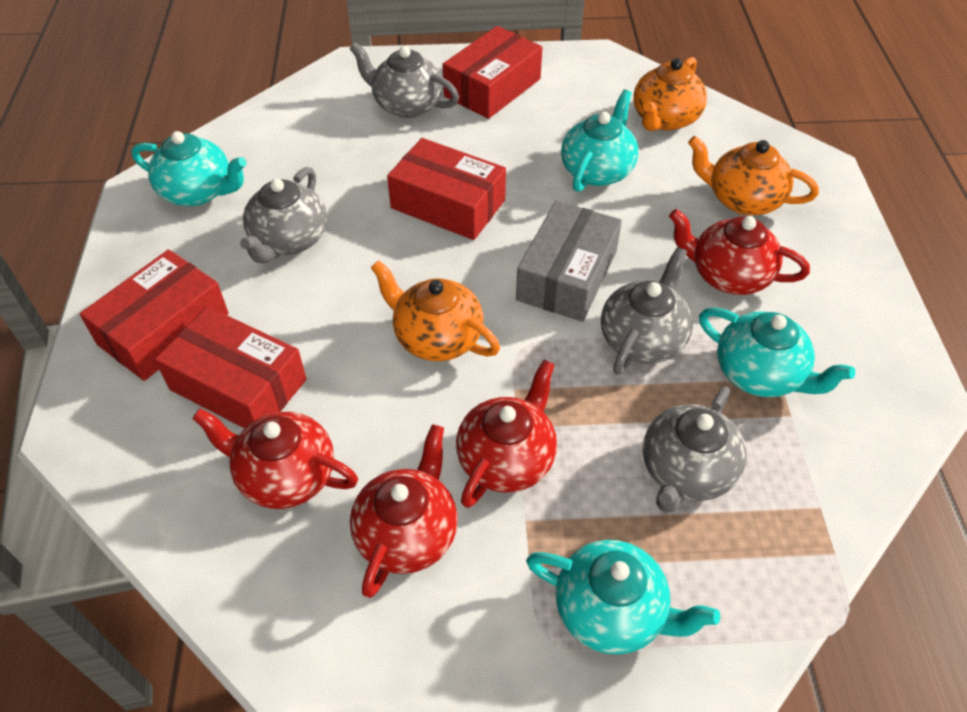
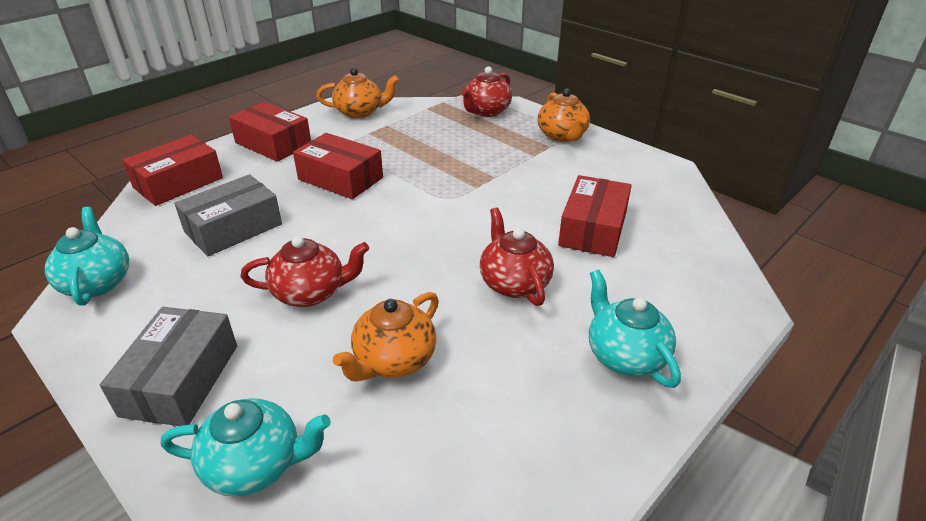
grey box: 1 -> 2
grey teapot: 4 -> 0
red teapot: 4 -> 3
turquoise teapot: 4 -> 3

